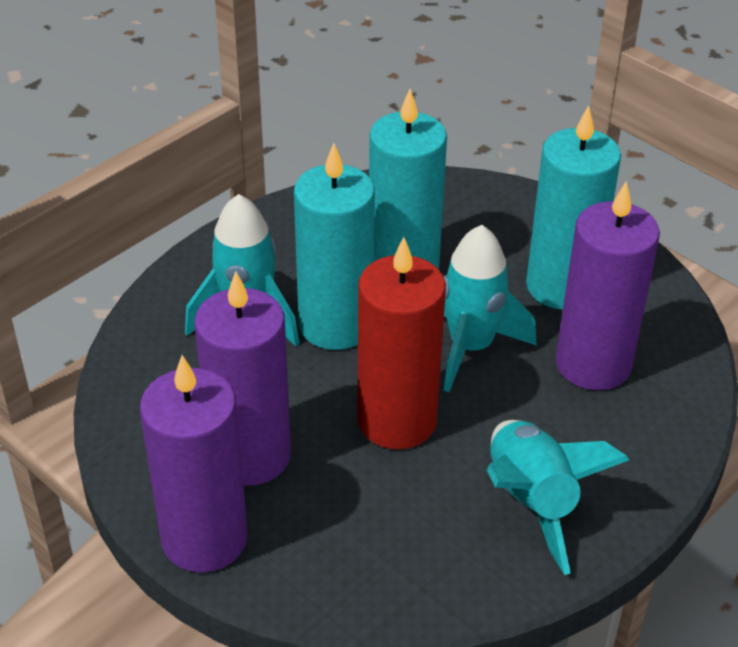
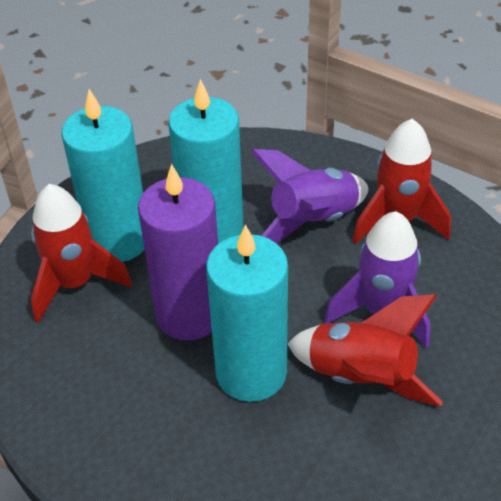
purple candle: 3 -> 1
purple rocket: 0 -> 2
red candle: 1 -> 0
red rocket: 0 -> 3
turquoise rocket: 3 -> 0

